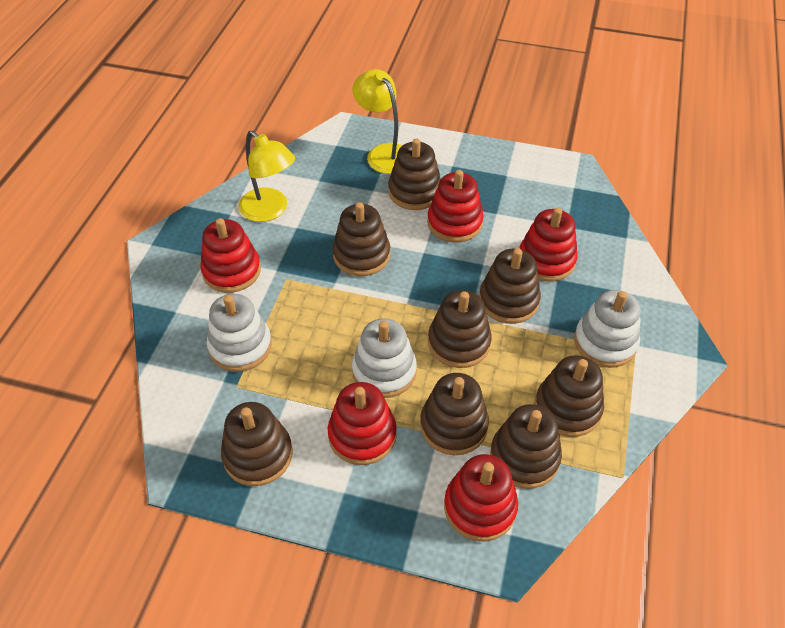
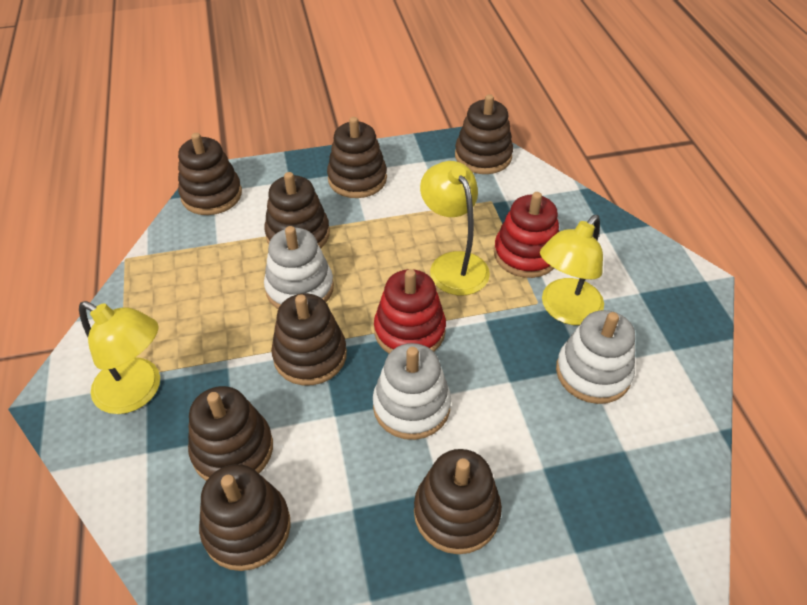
red stacking toy: 5 -> 2
yellow lamp: 2 -> 3

